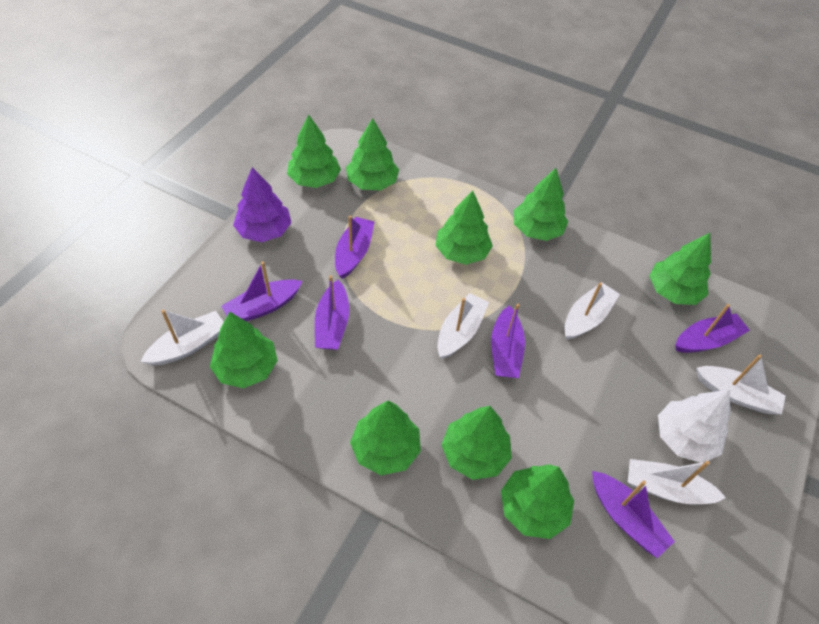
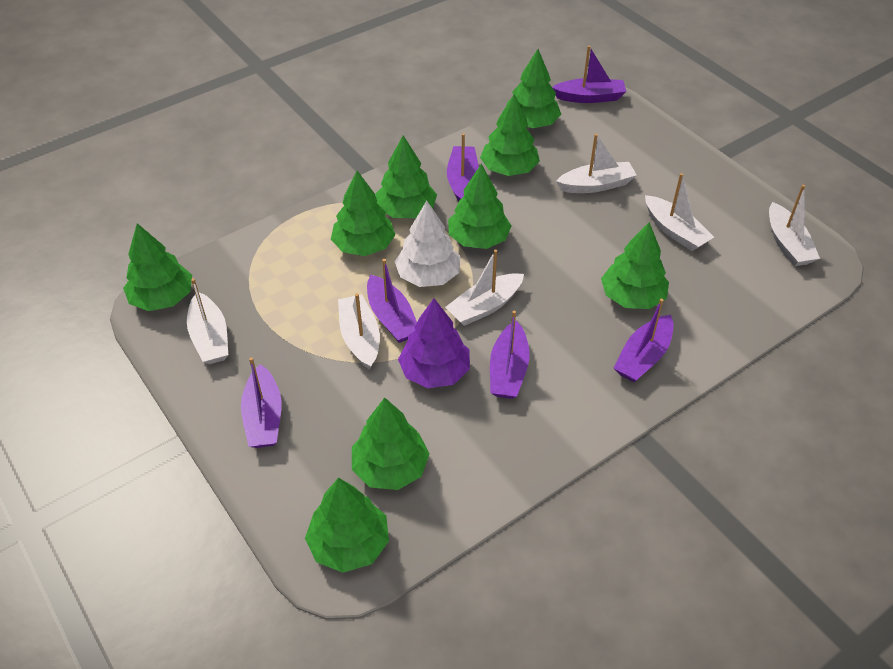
white boat: 5 -> 6

